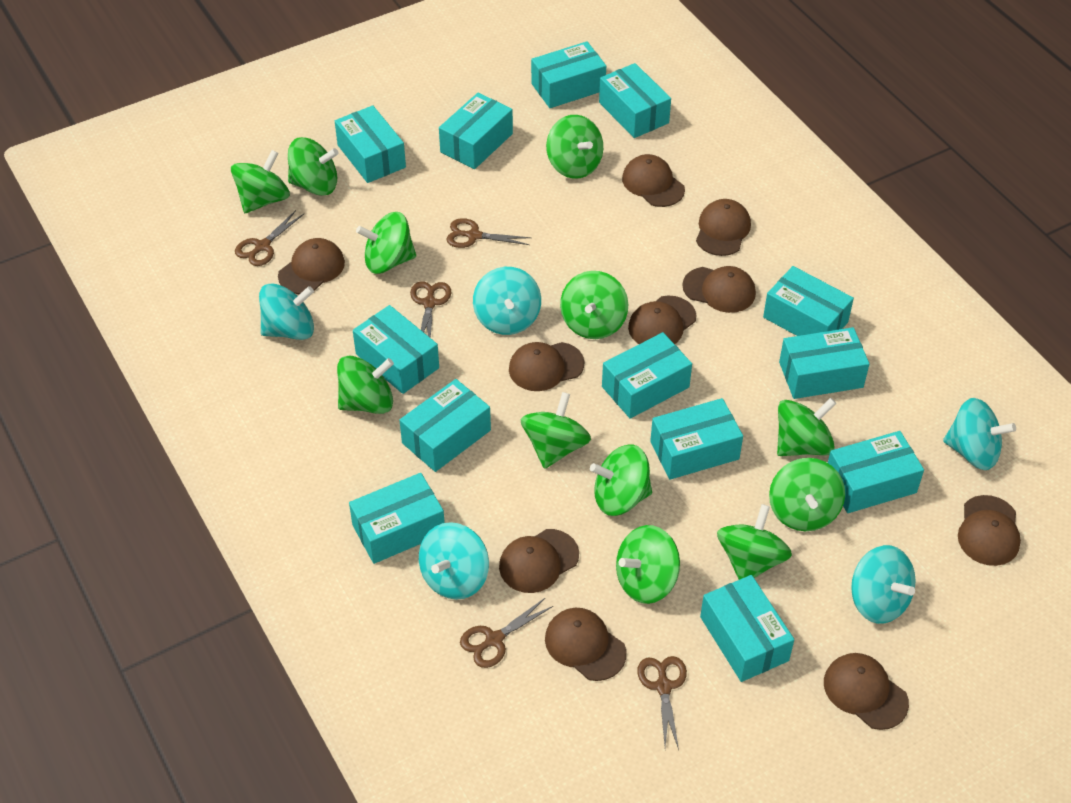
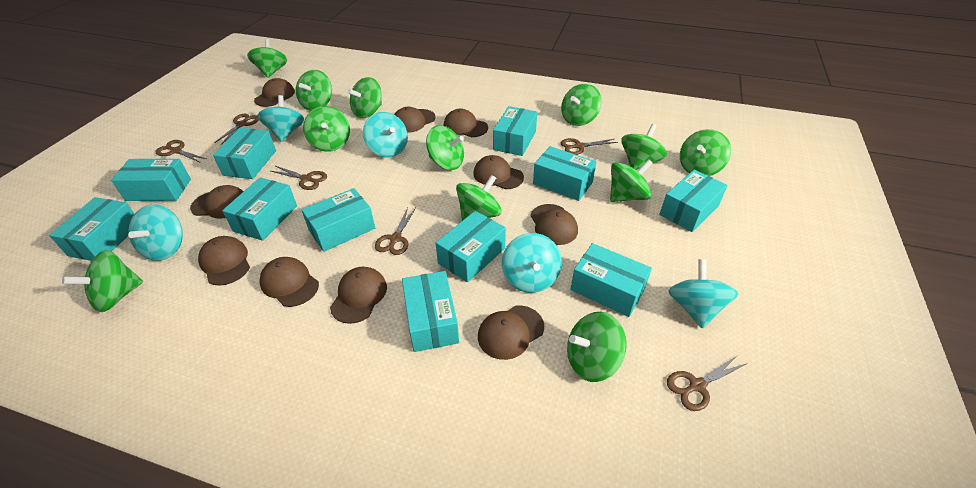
brown scissors: 5 -> 6
turquoise box: 13 -> 11

